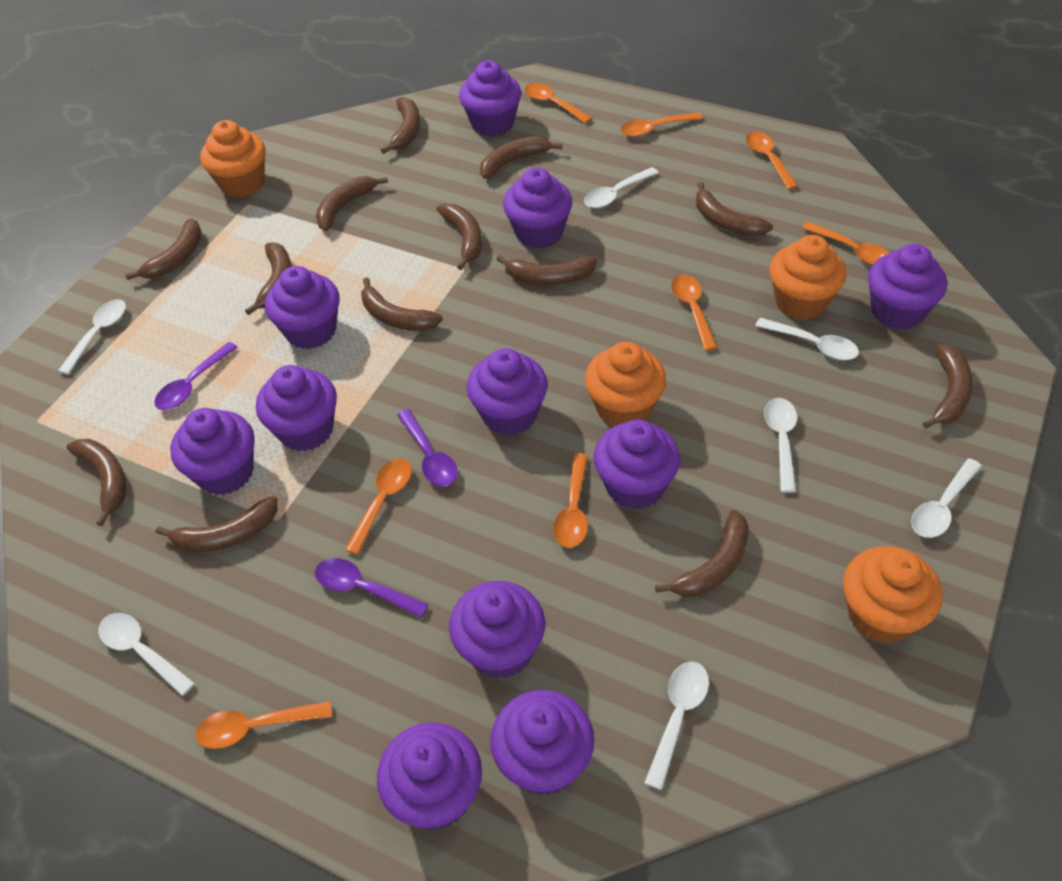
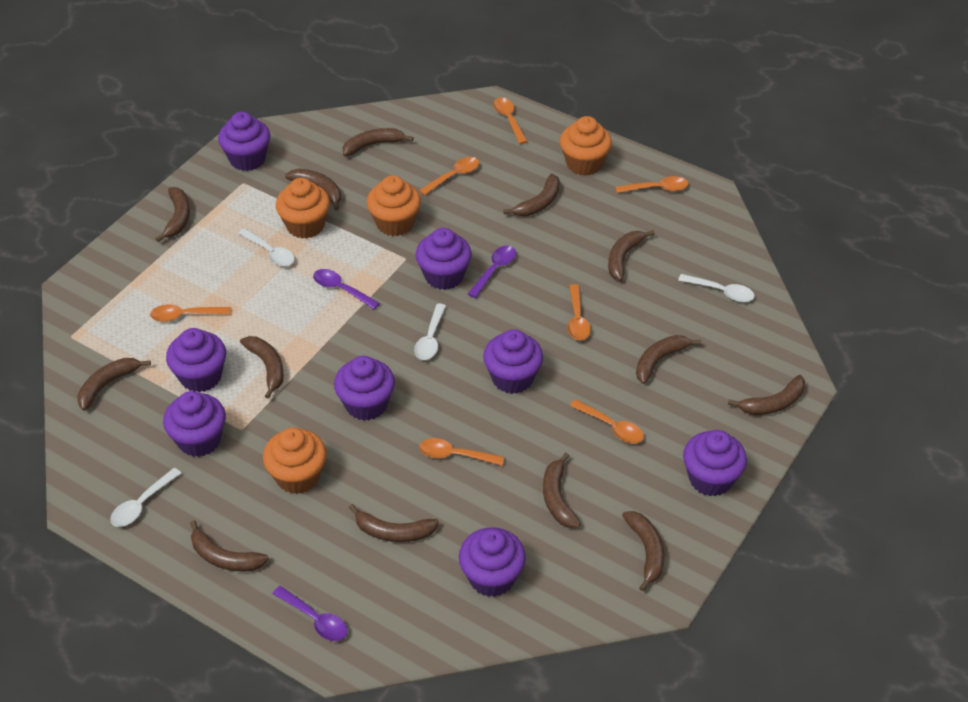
orange spoon: 8 -> 7
purple cupcake: 11 -> 8
white spoon: 7 -> 4

